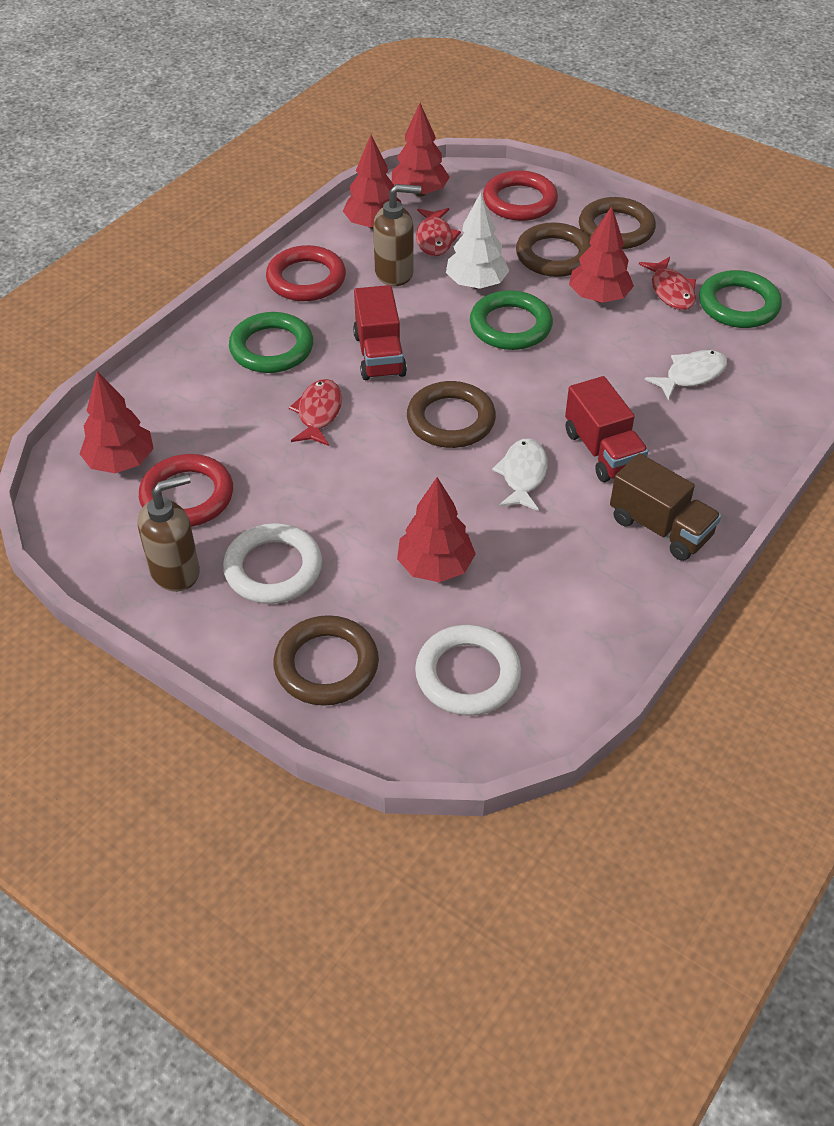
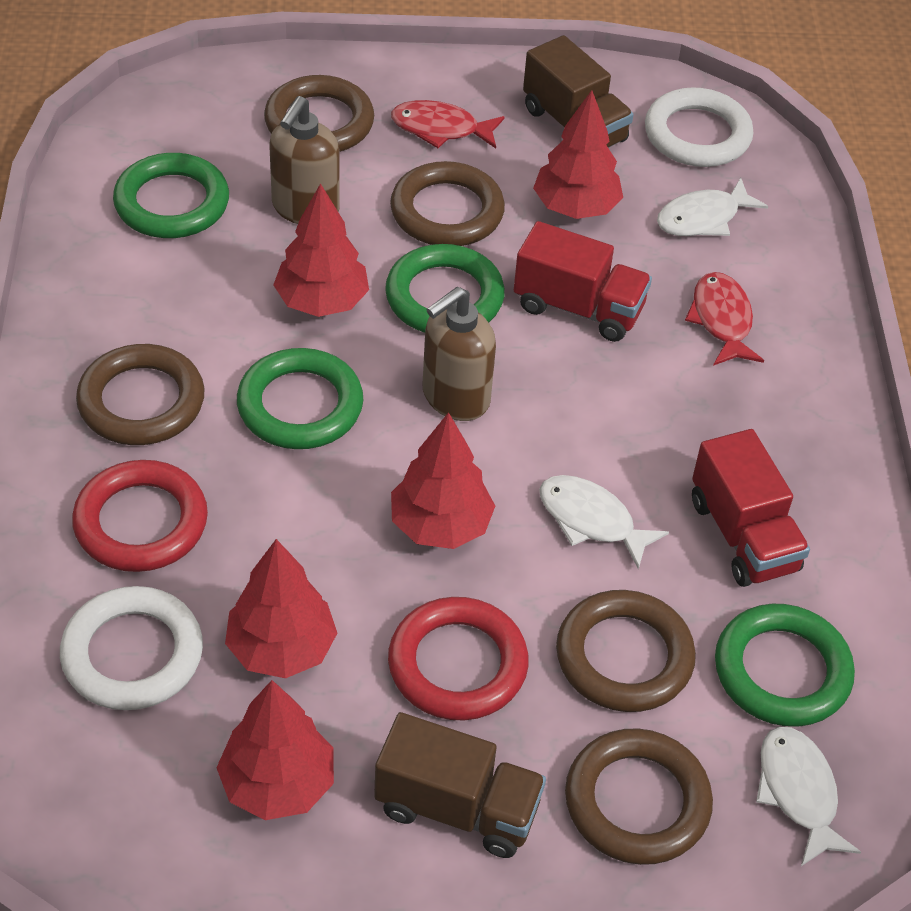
brown ring: 4 -> 5
brown truck: 1 -> 2
green ring: 3 -> 4
red fish: 3 -> 2
red ring: 3 -> 2
white fish: 2 -> 3
white tree: 1 -> 0

